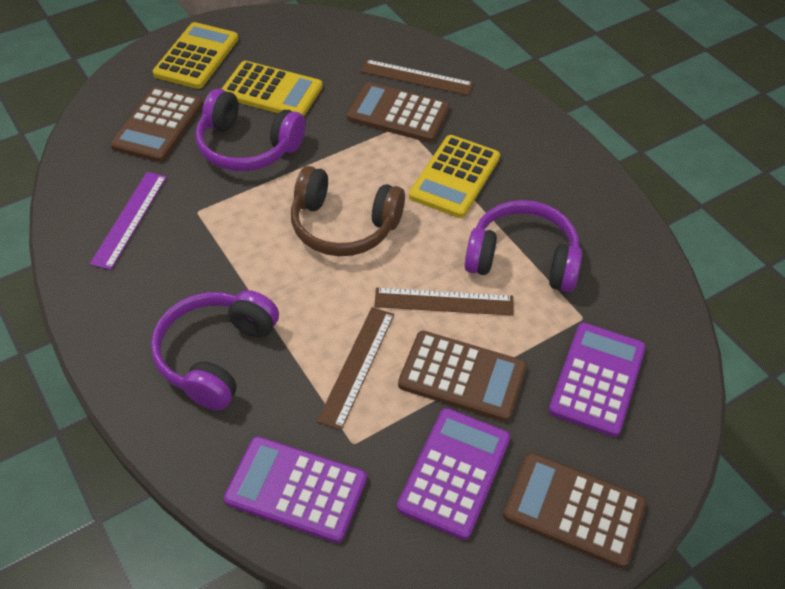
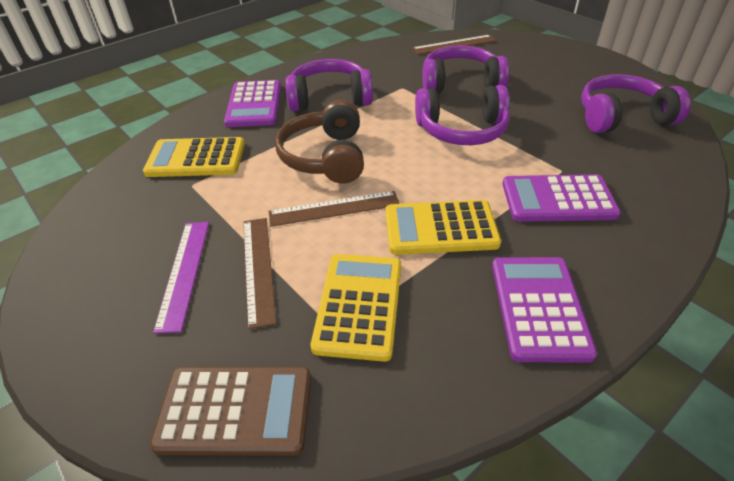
brown calculator: 4 -> 1
purple headphones: 3 -> 4

